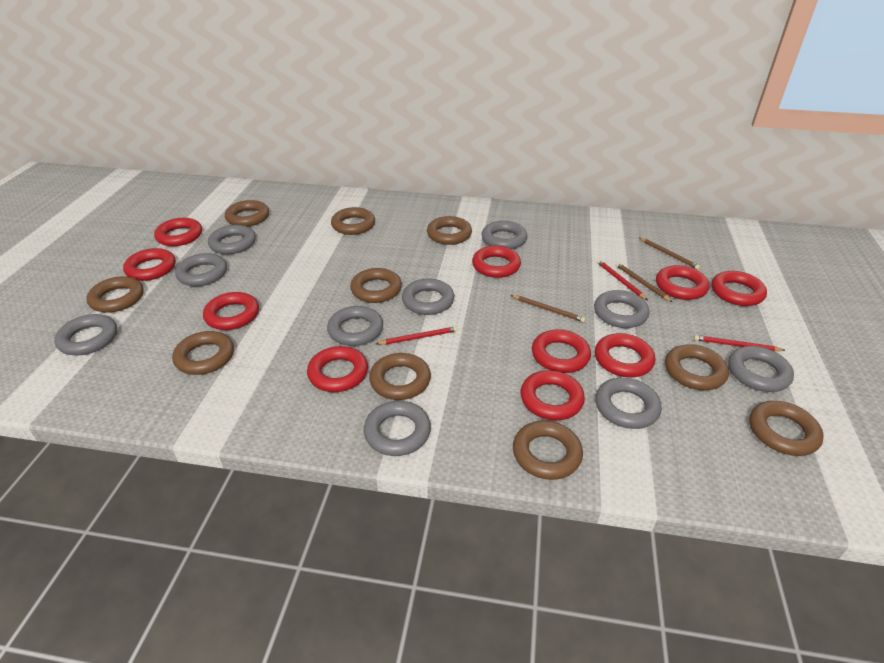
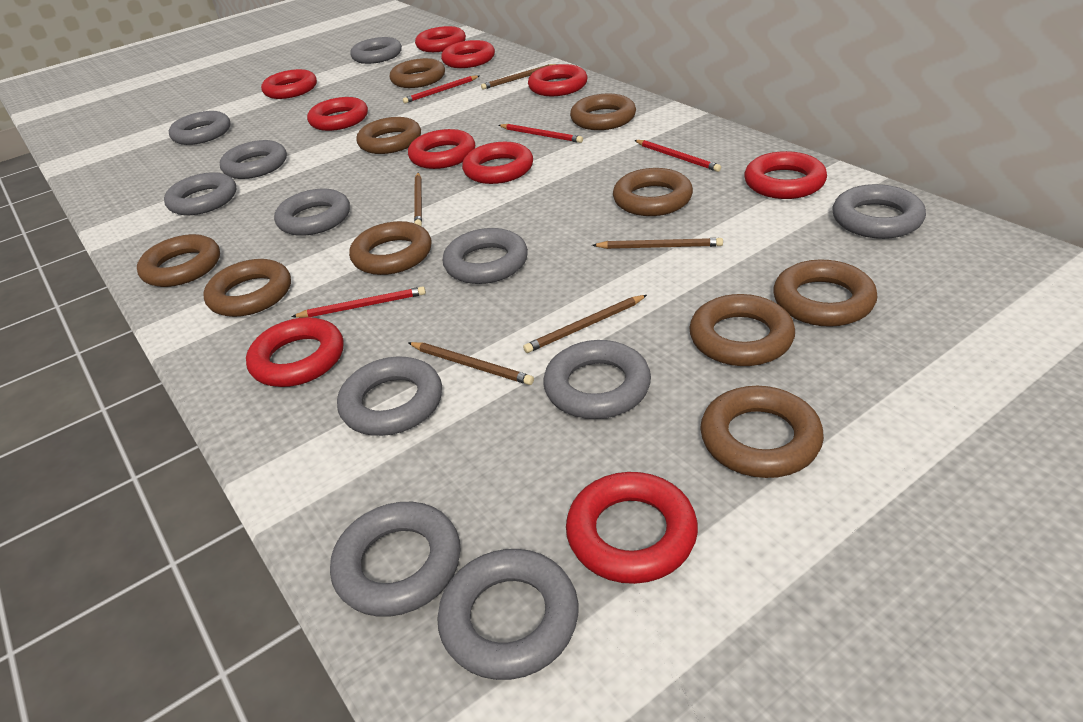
brown pencil: 3 -> 5
grey ring: 10 -> 11
red pencil: 3 -> 4

